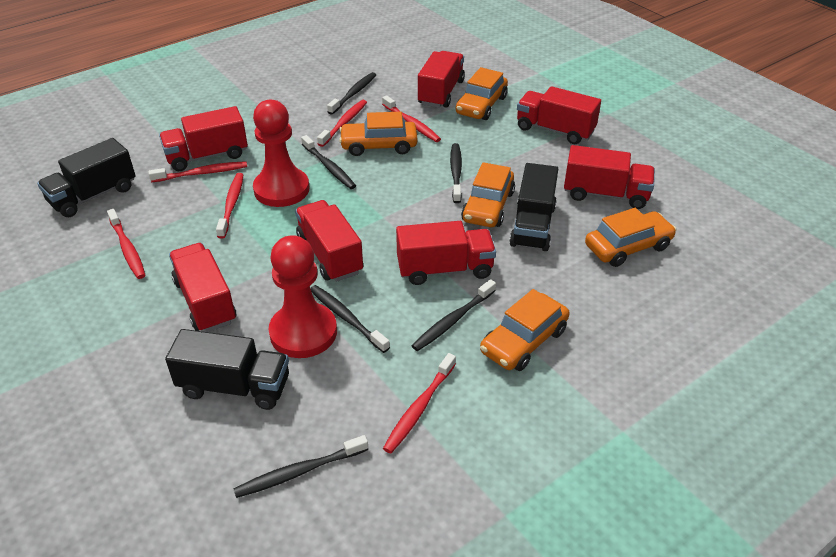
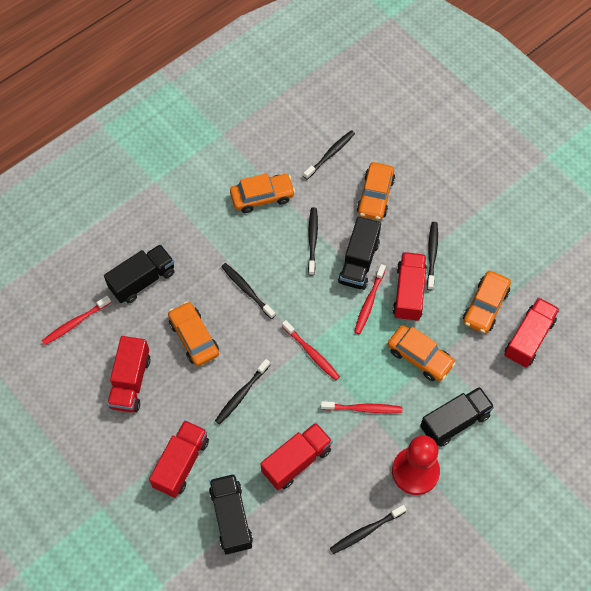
black truck: 3 -> 4
red pawn: 2 -> 1
red toothbrush: 6 -> 4
red truck: 7 -> 5

